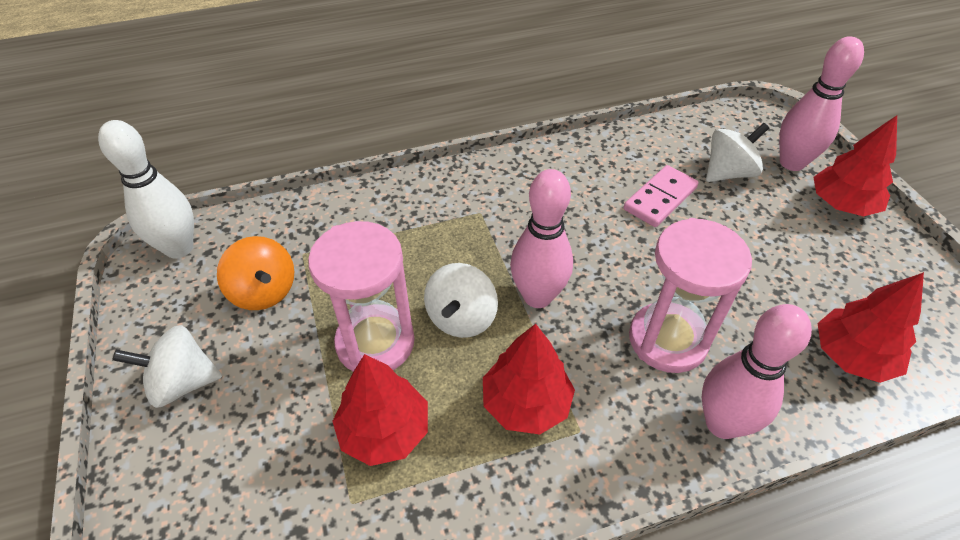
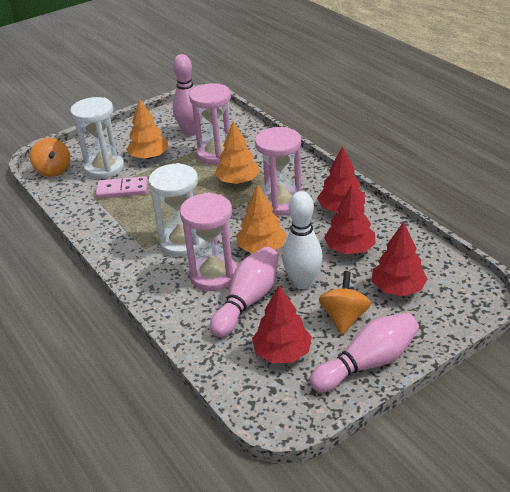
orange spinning top: 1 -> 2
orange tree: 0 -> 3
pink hourglass: 2 -> 3
white hourglass: 0 -> 2
white spinning top: 3 -> 0

